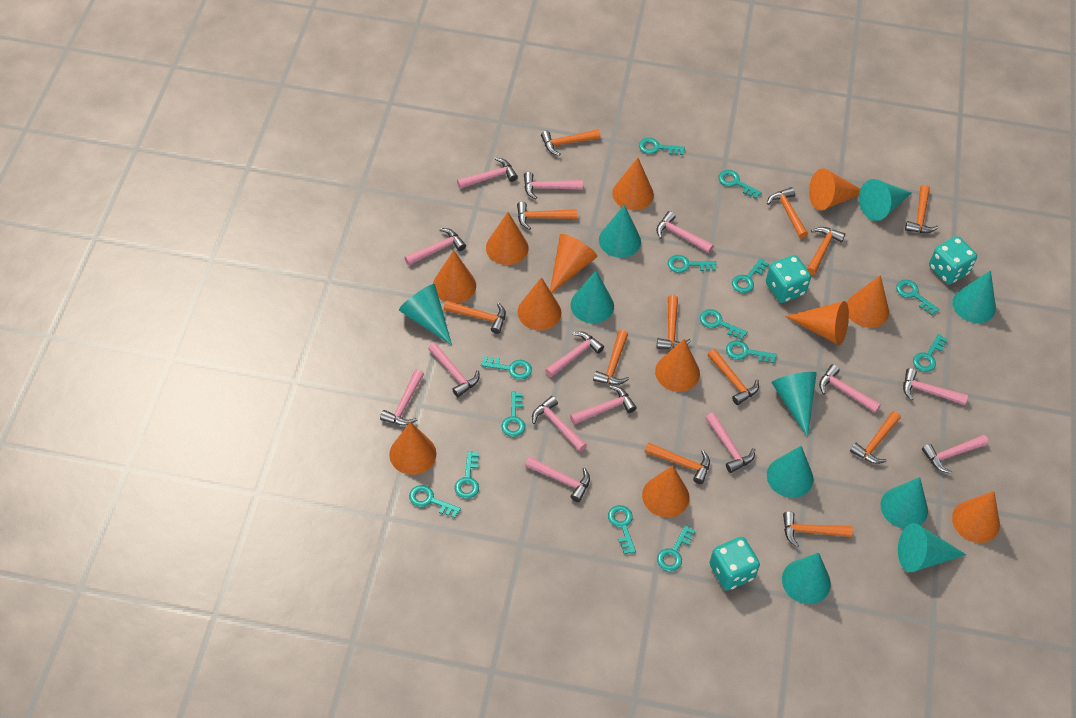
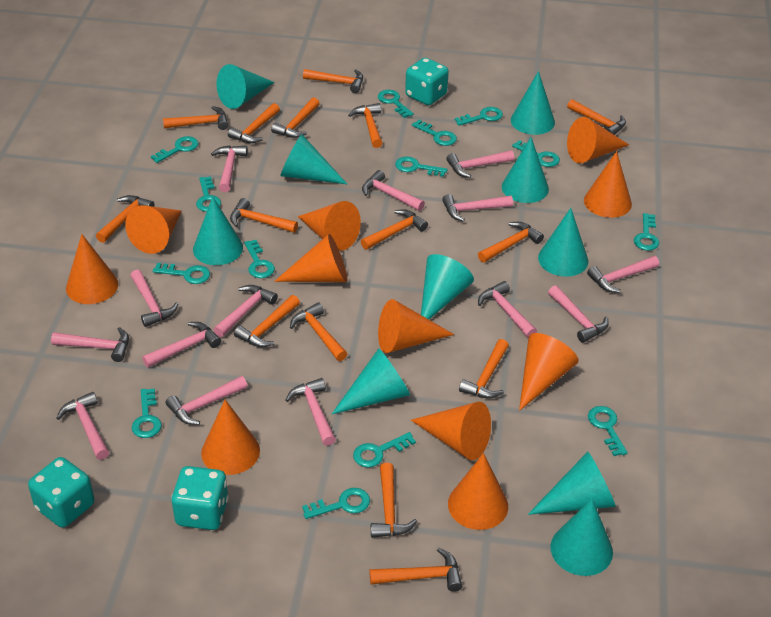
orange cone: 12 -> 11
orange hammer: 12 -> 15

